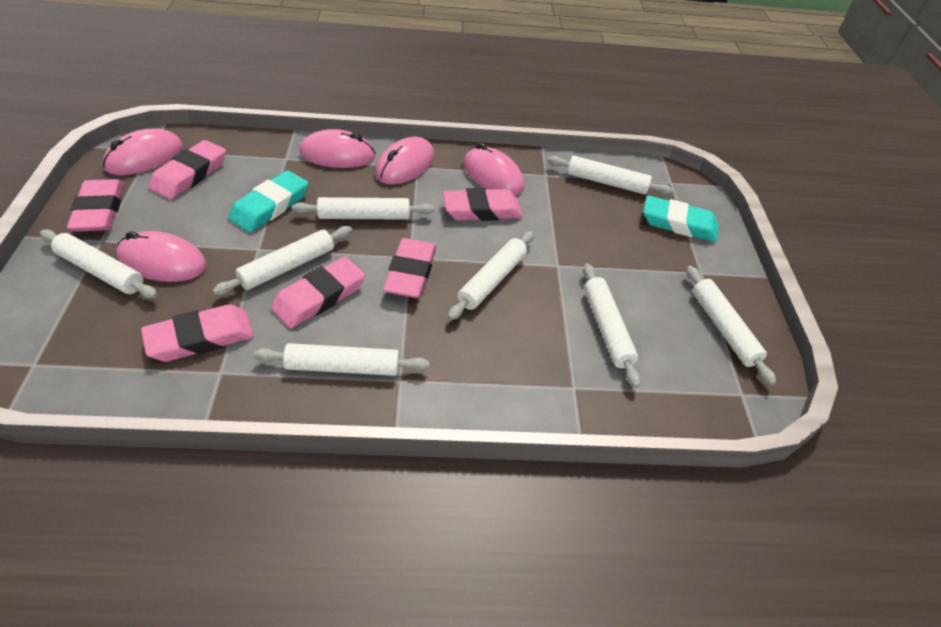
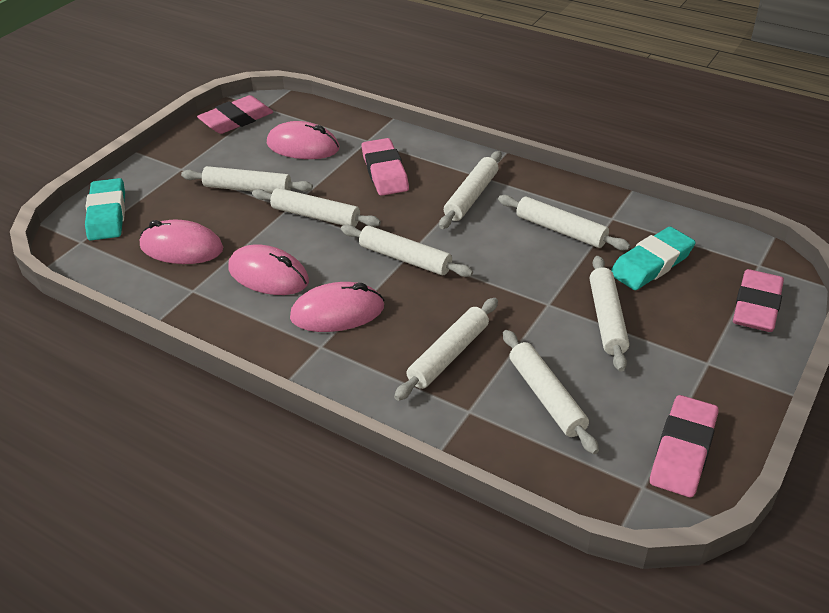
pink eraser: 6 -> 4
pink mouse: 5 -> 4

